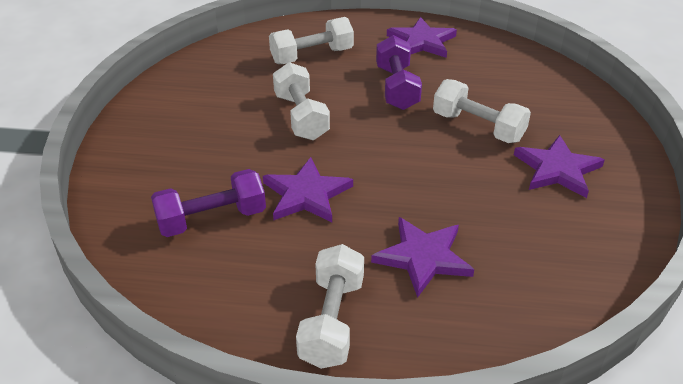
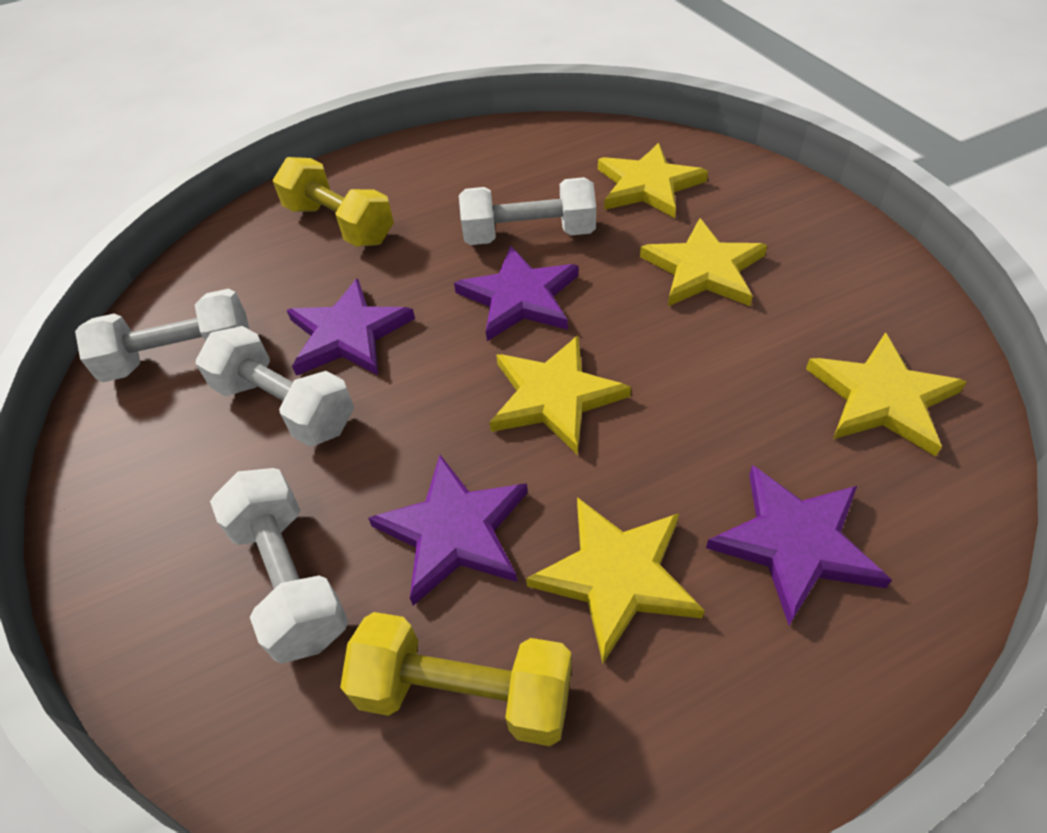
purple dumbbell: 2 -> 0
yellow dumbbell: 0 -> 2
yellow star: 0 -> 5

